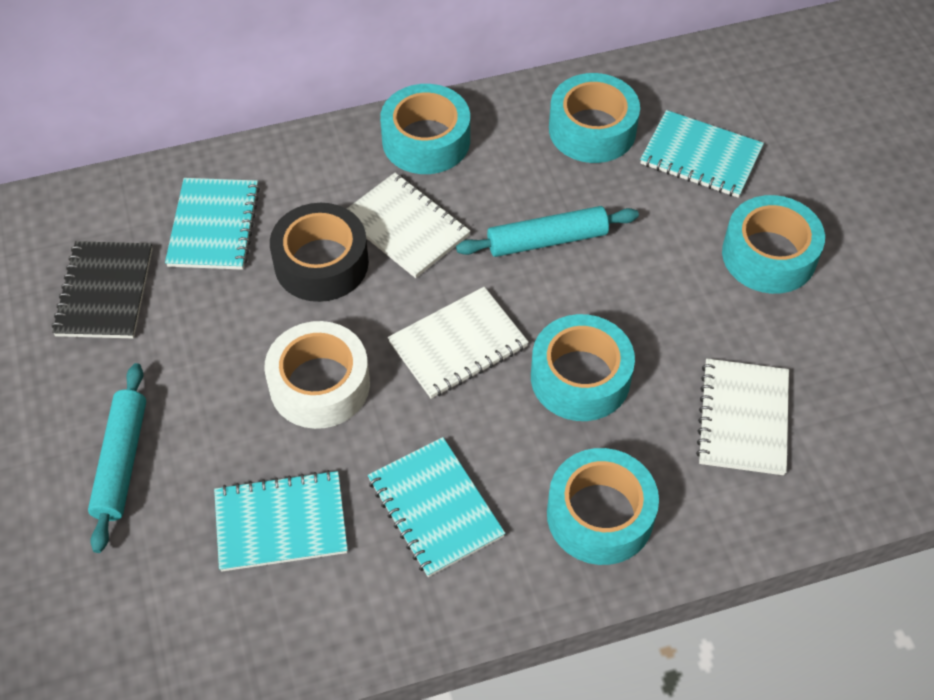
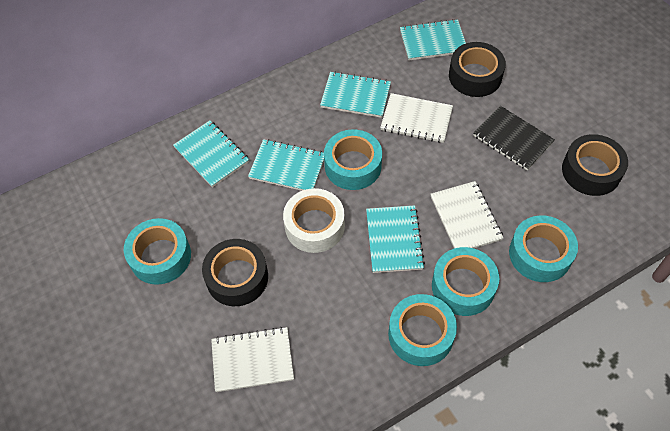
black tape: 1 -> 3
turquoise notebook: 4 -> 5
turquoise rolling pin: 2 -> 0

